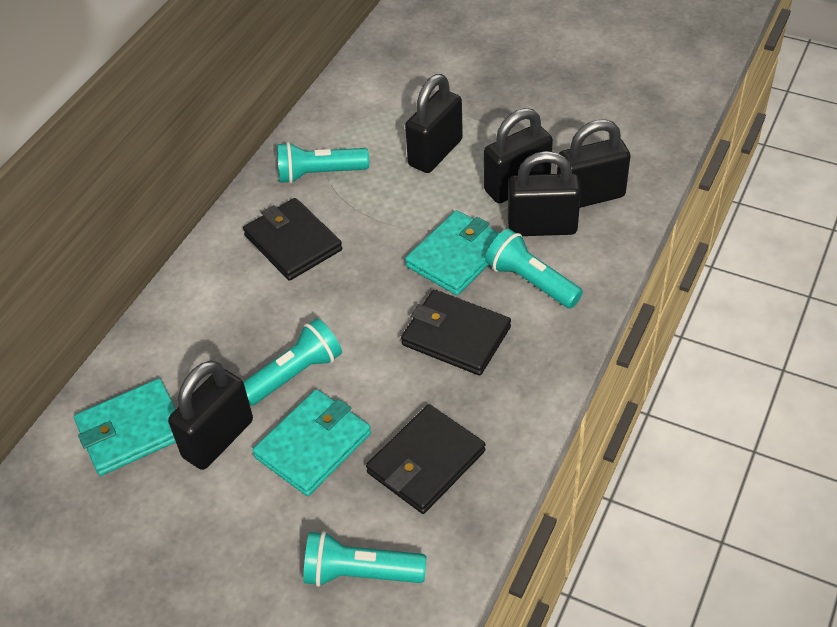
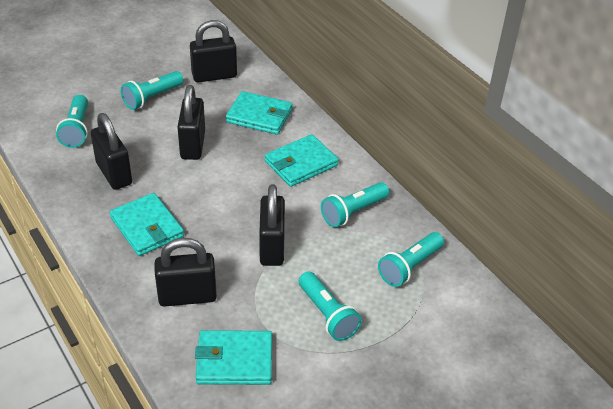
black wallet: 3 -> 0
turquoise flashlight: 4 -> 5
turquoise wallet: 3 -> 4

